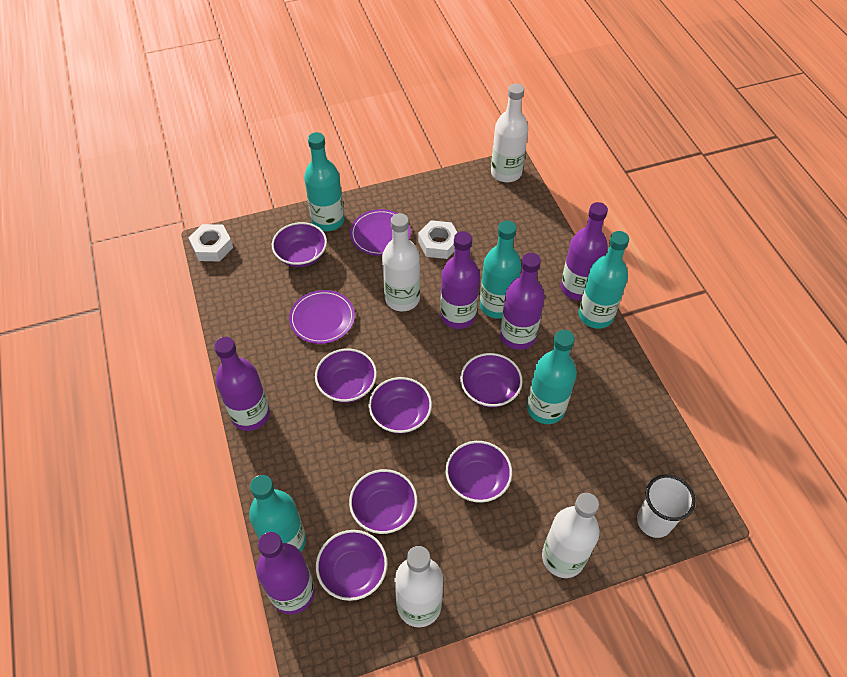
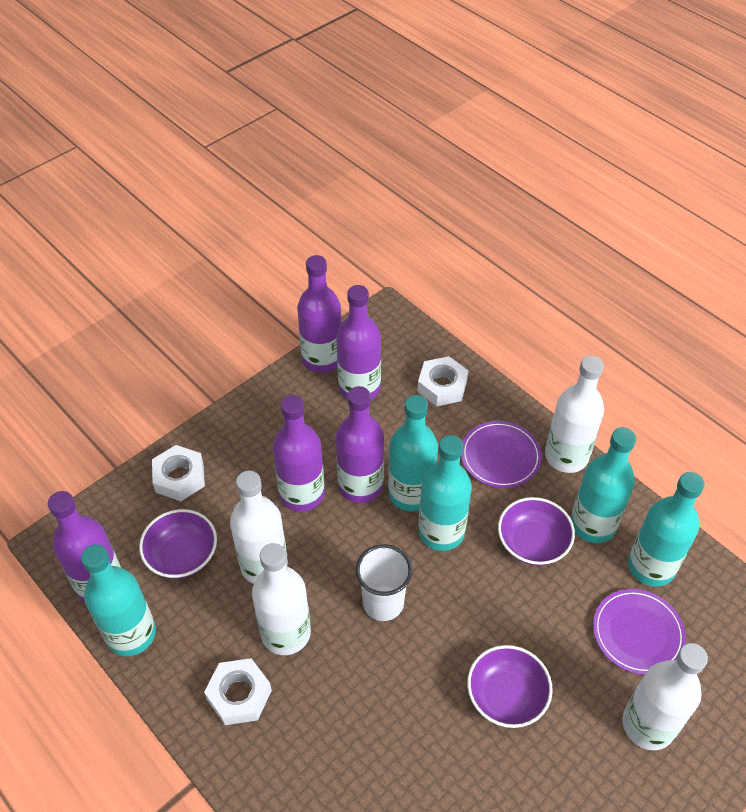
purple bowl: 7 -> 3
white nut: 2 -> 3

